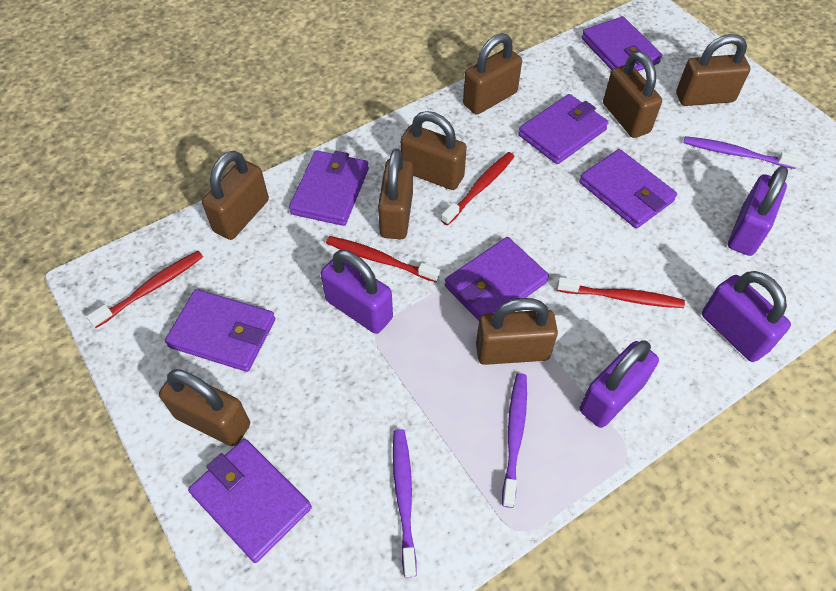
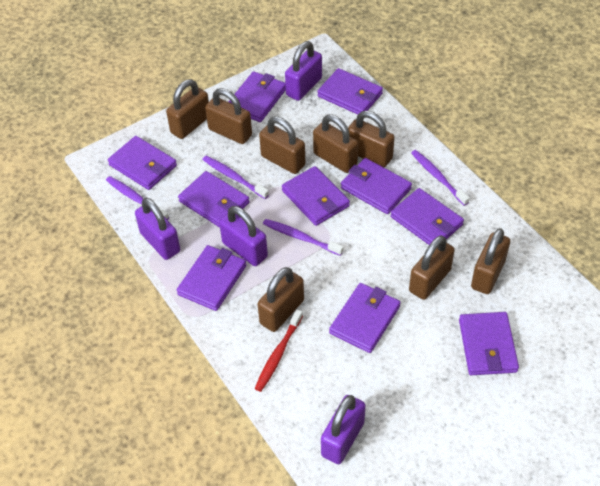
purple toothbrush: 3 -> 4
purple wallet: 7 -> 10
red toothbrush: 4 -> 1

